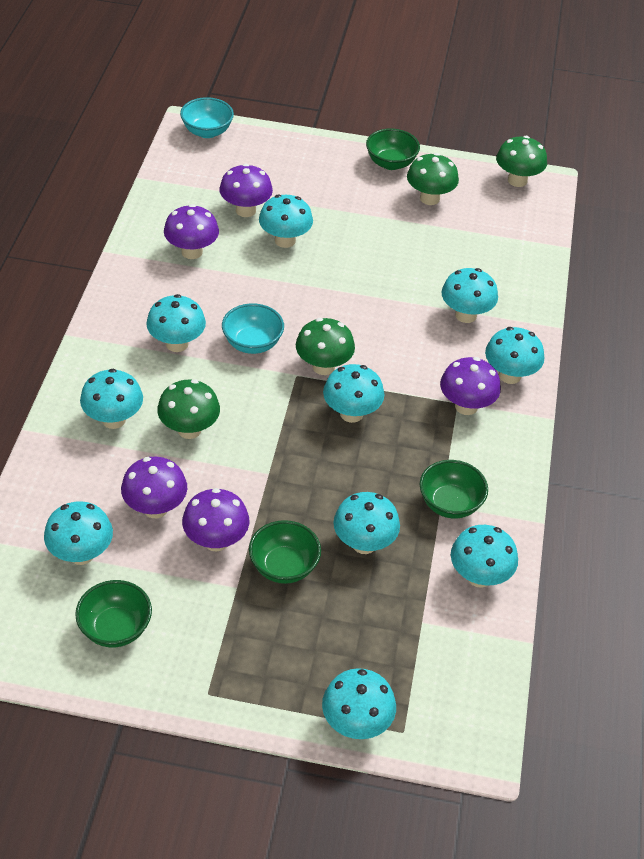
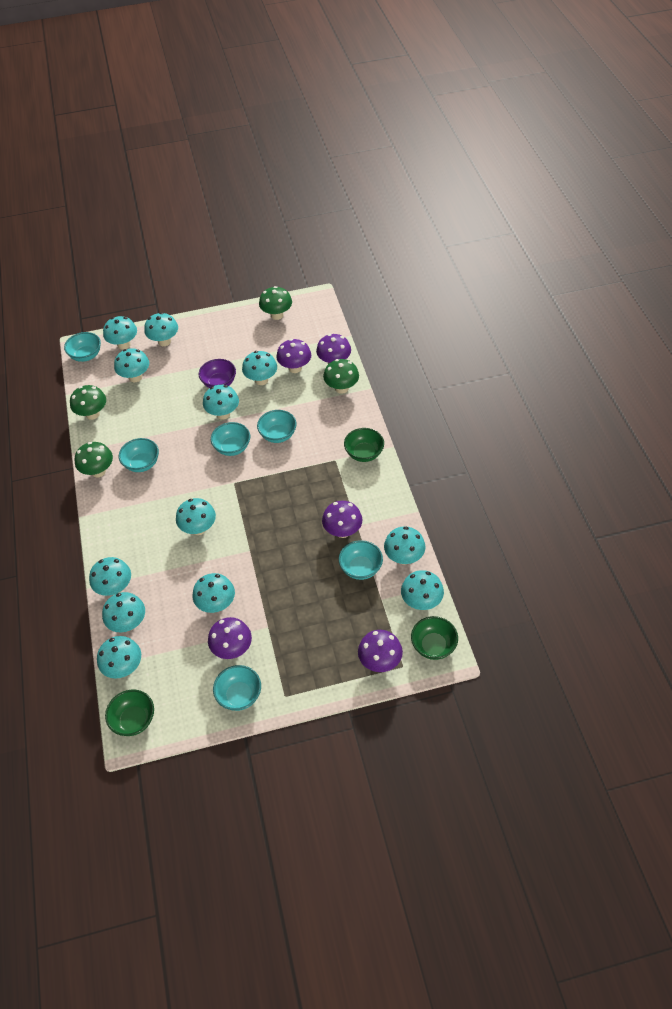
green bowl: 4 -> 3
purple bowl: 0 -> 1
turquoise bowl: 2 -> 6
turquoise mushroom: 10 -> 12

